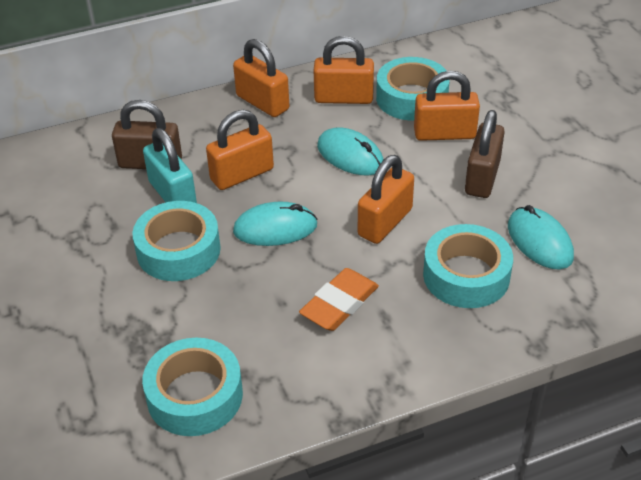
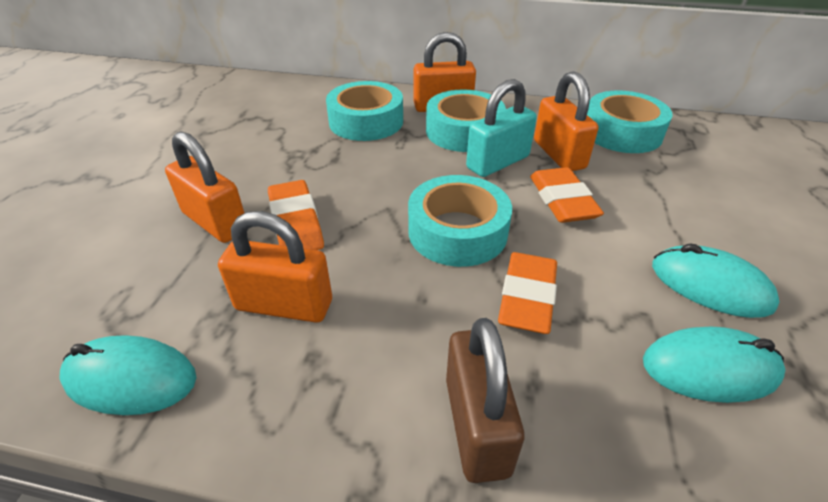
brown padlock: 2 -> 1
orange eraser: 1 -> 3
orange padlock: 5 -> 4

